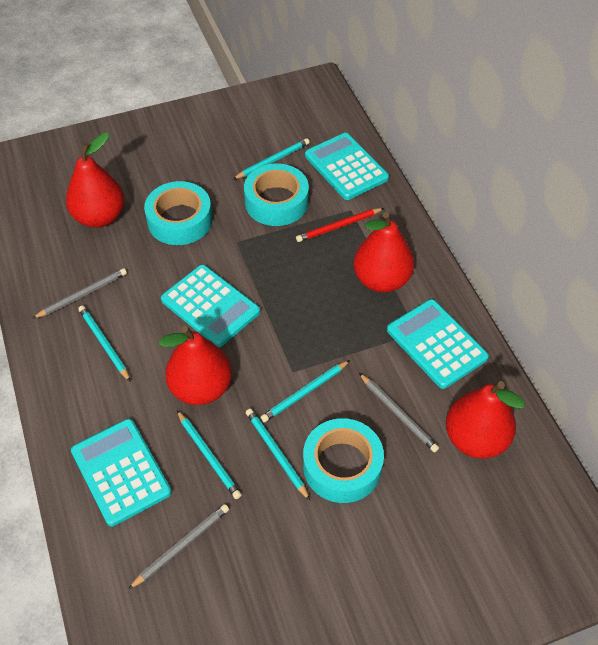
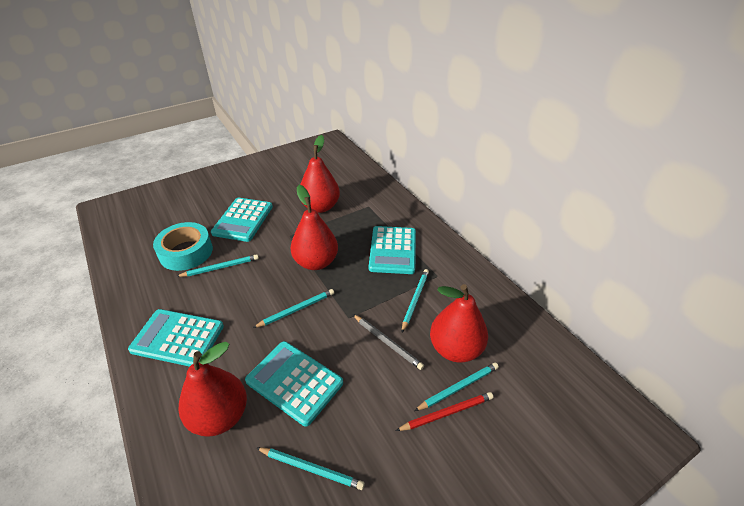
grey pencil: 3 -> 1
turquoise tape: 3 -> 1

